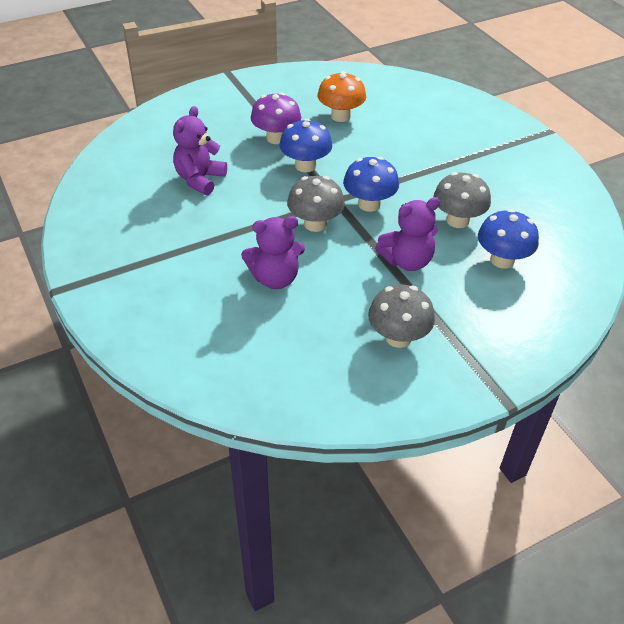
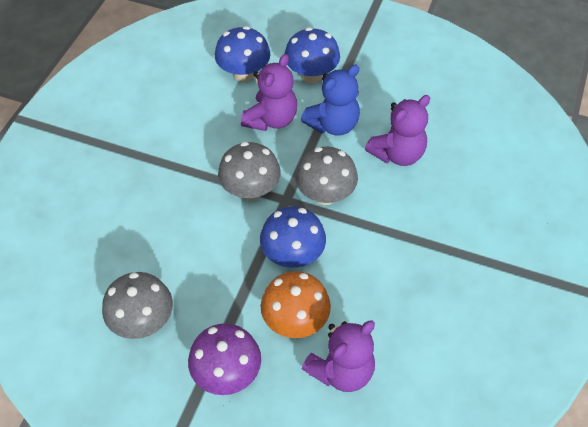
blue teddy bear: 0 -> 1

